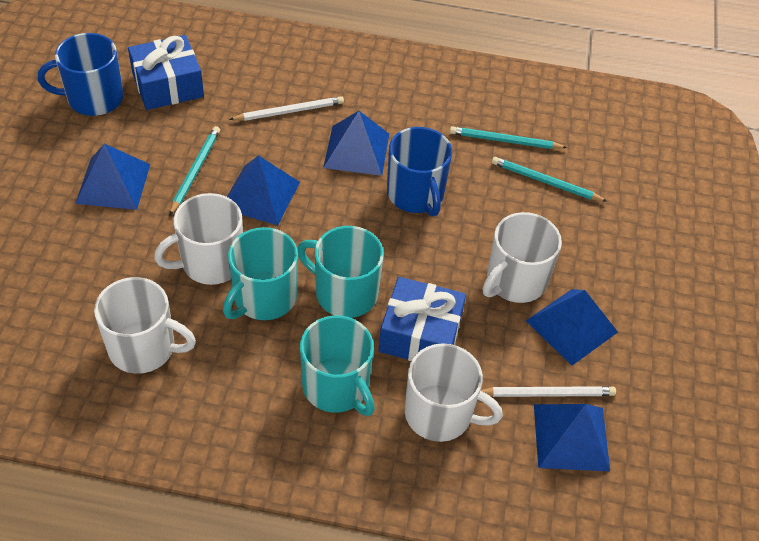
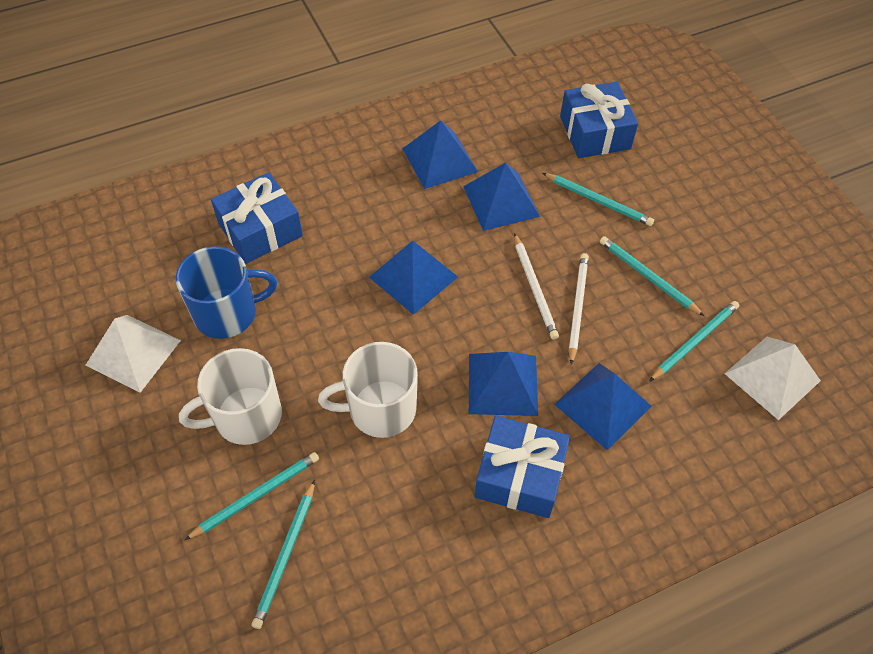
blue gift: 2 -> 3
blue mug: 2 -> 1
turquoise mug: 3 -> 0
turquoise pencil: 3 -> 5
white mug: 4 -> 2
white pyramid: 0 -> 2

